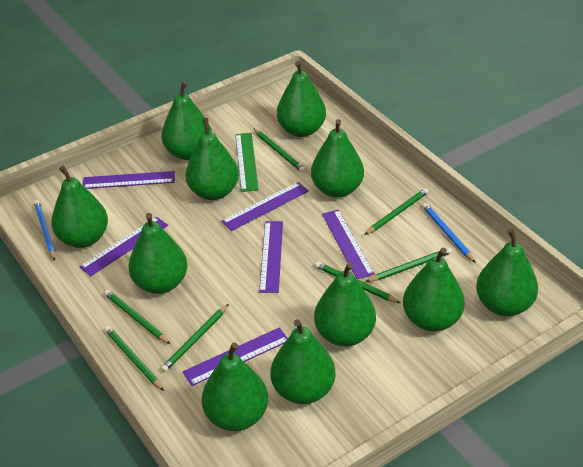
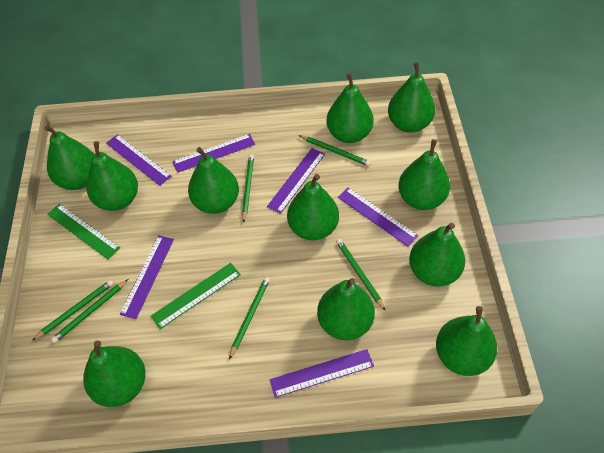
blue pencil: 2 -> 0
green pencil: 7 -> 6
green ruler: 1 -> 2

